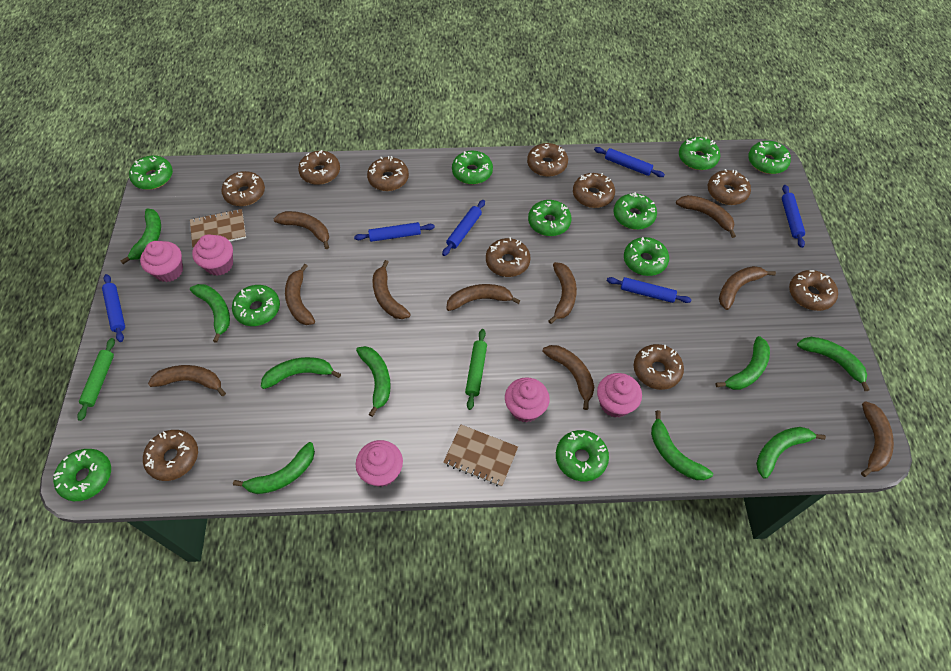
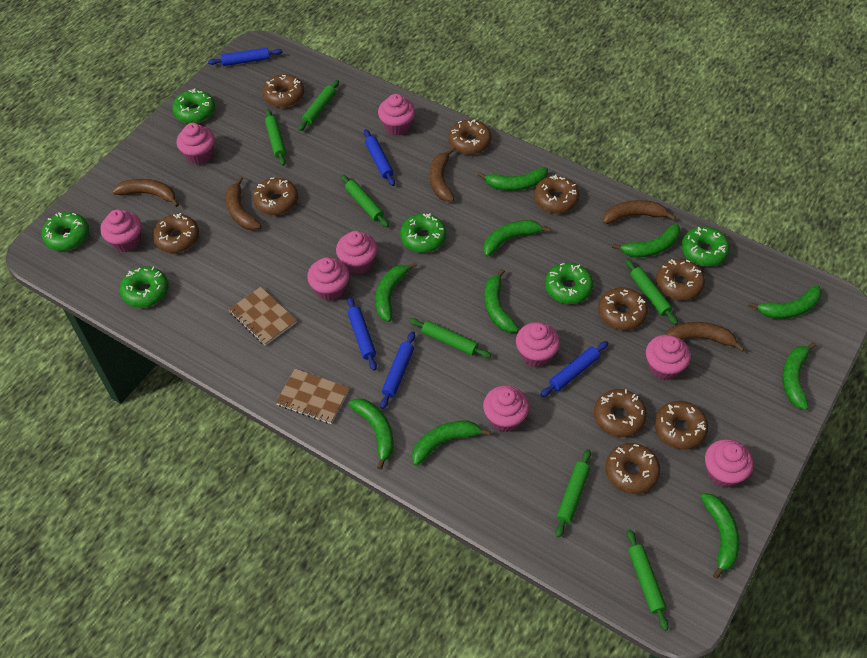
blue rolling pin: 6 -> 5
brown banana: 10 -> 5
green banana: 9 -> 10
green donut: 10 -> 6
green rolling pin: 2 -> 7
pink cupcake: 5 -> 9

